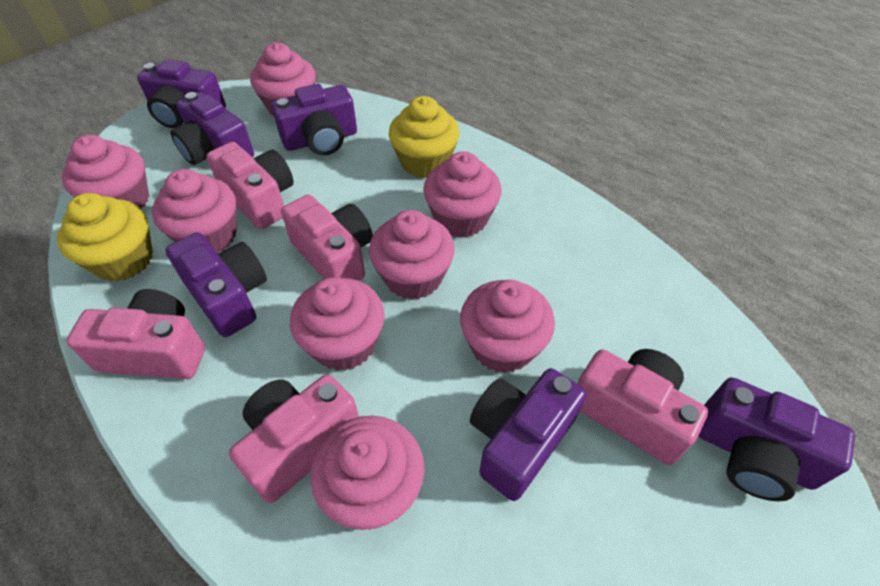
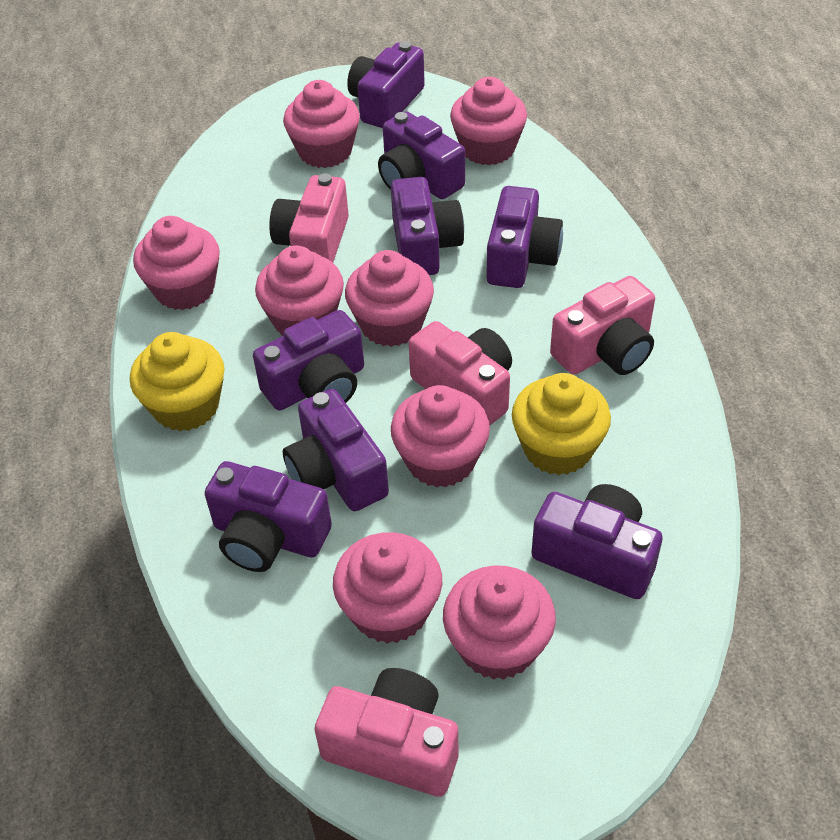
pink camera: 5 -> 4
purple camera: 6 -> 8

